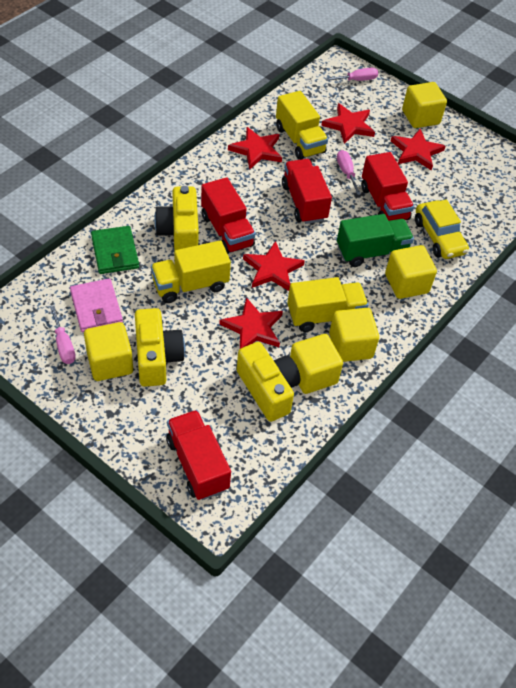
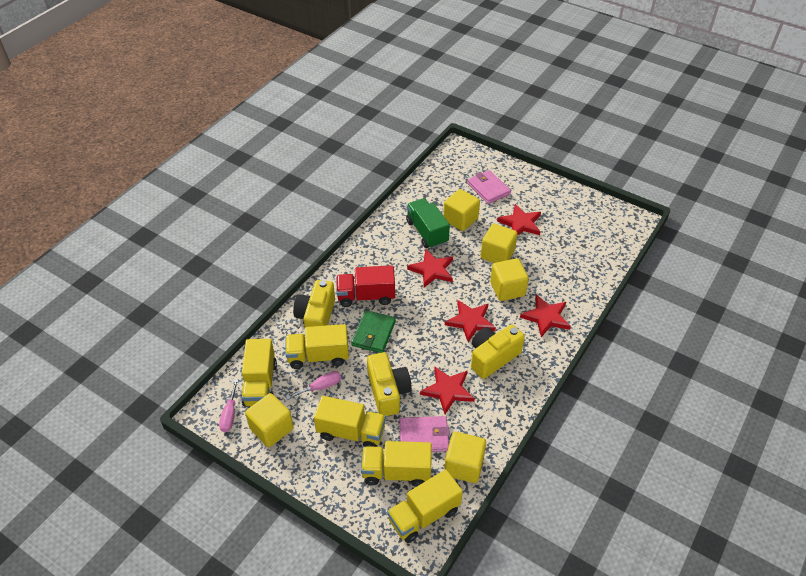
pink screwdriver: 3 -> 2
pink wallet: 1 -> 2
red truck: 4 -> 1
yellow car: 1 -> 0
yellow truck: 3 -> 5

